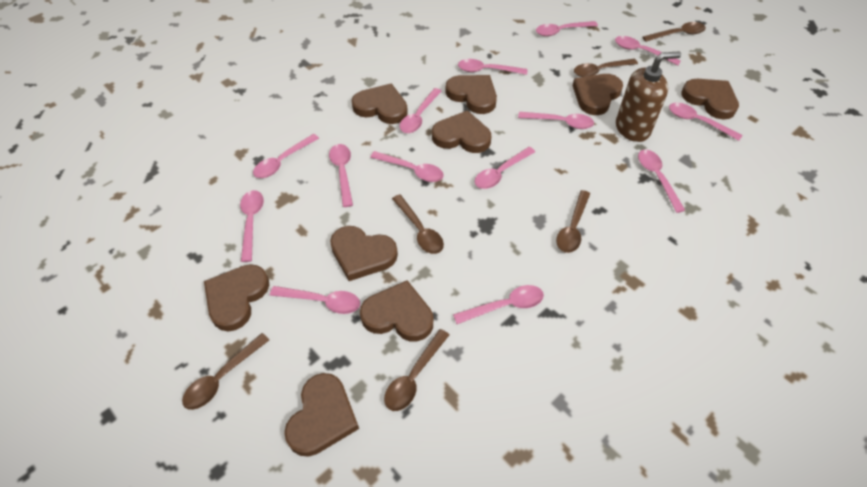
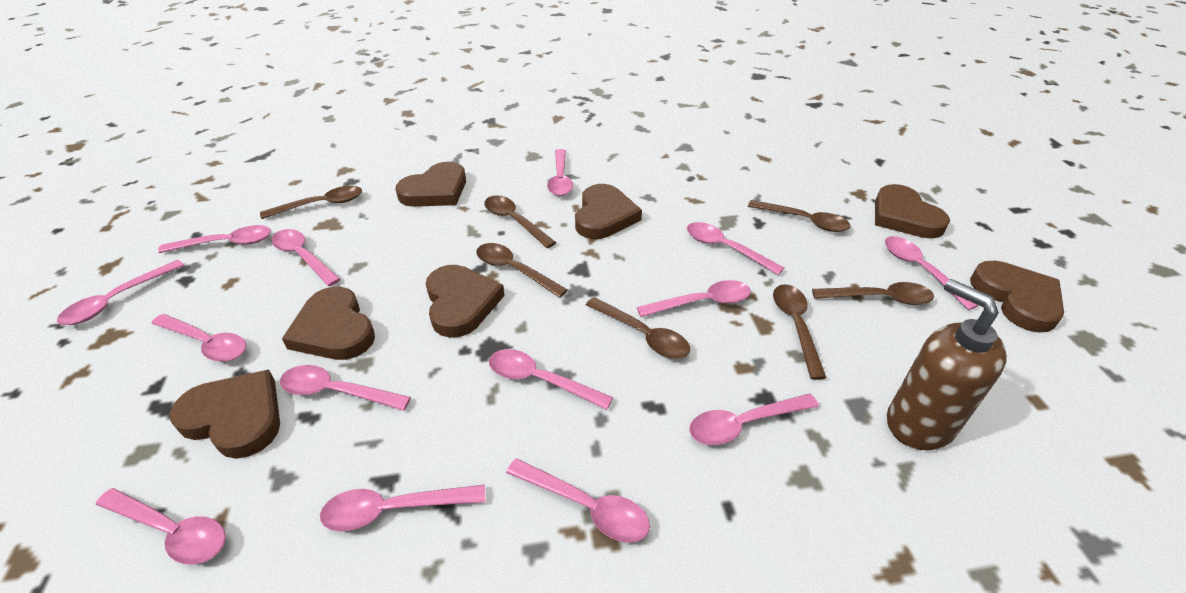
brown heart: 9 -> 7
brown spoon: 6 -> 7

